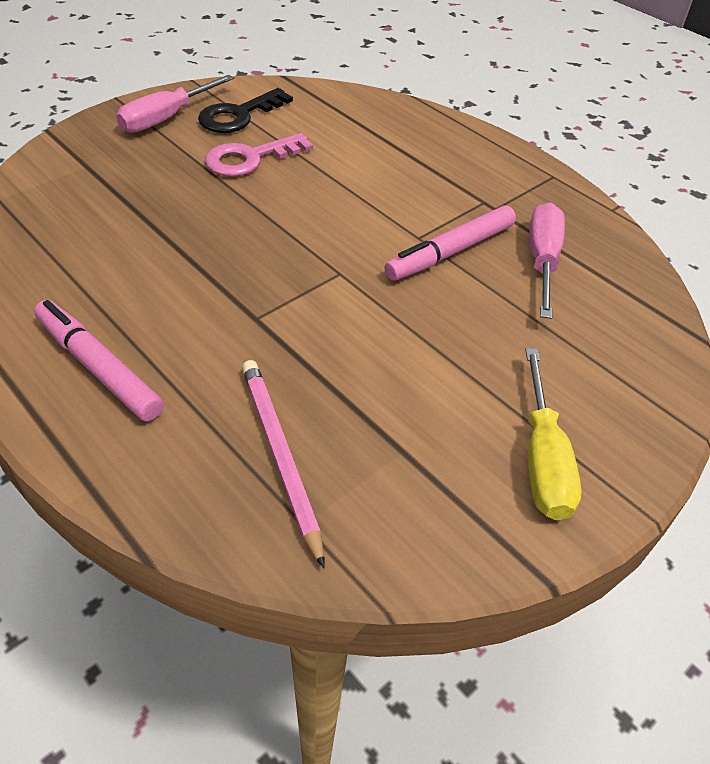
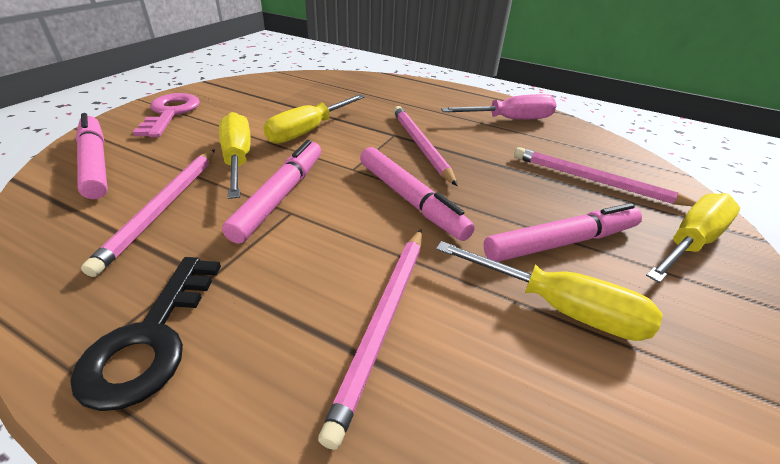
pink marker: 2 -> 4
pink pencil: 1 -> 4
pink screwdriver: 2 -> 1
yellow screwdriver: 1 -> 4

